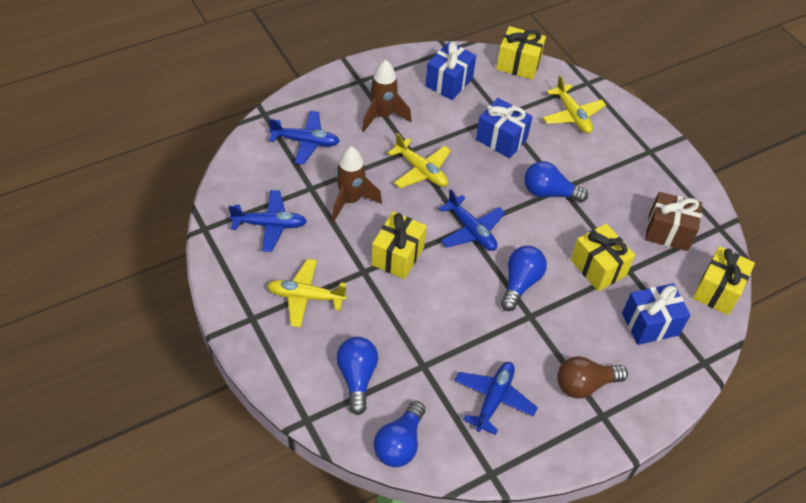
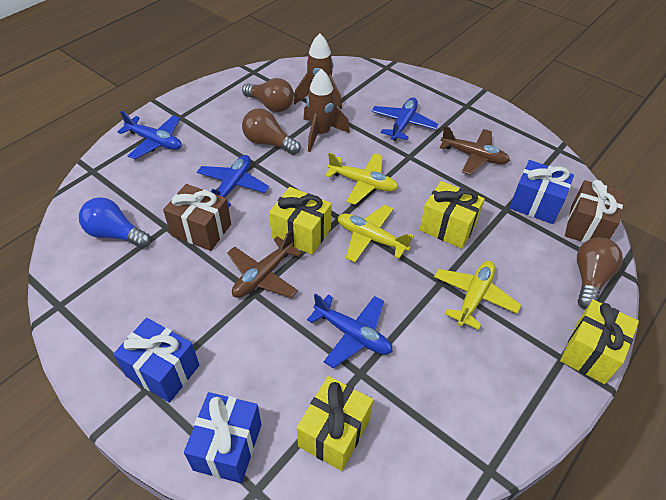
blue light bulb: 4 -> 1
brown gift: 1 -> 2
brown light bulb: 1 -> 3
brown plane: 0 -> 2

